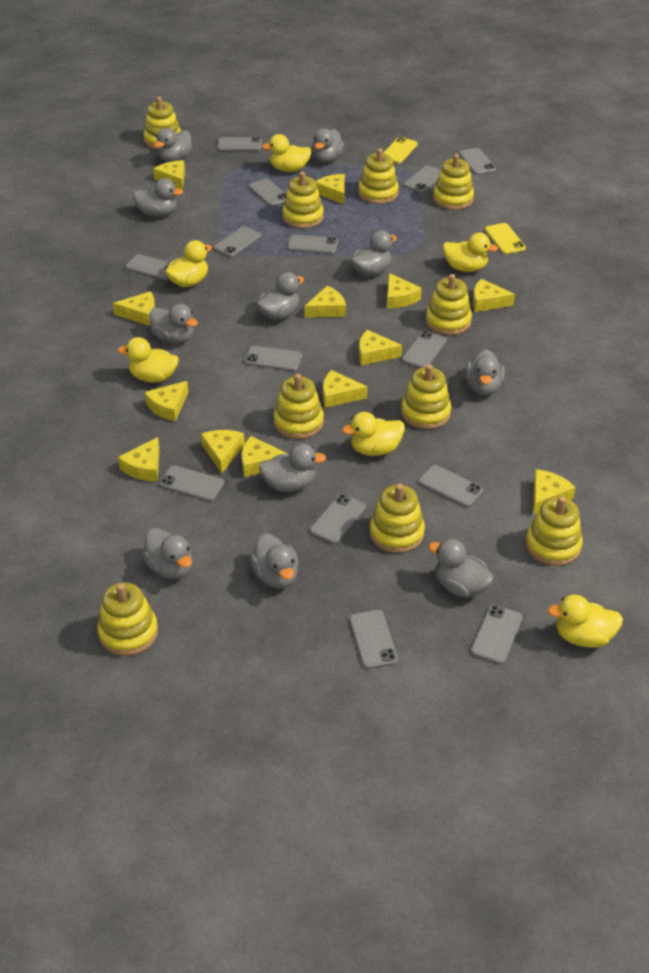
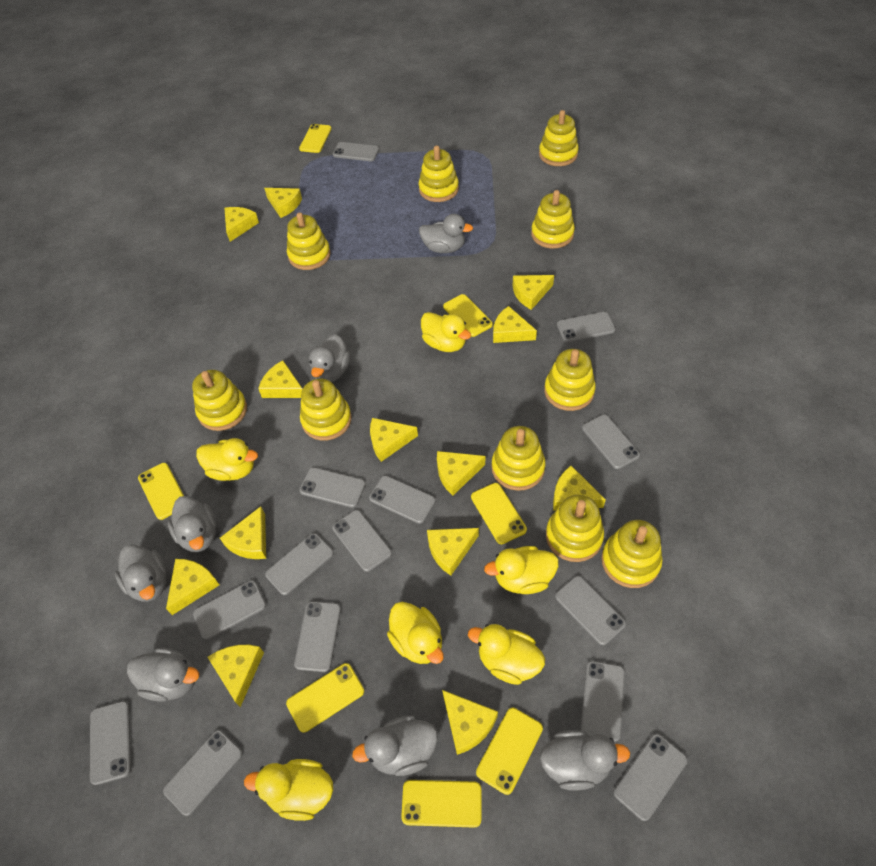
grey duck: 11 -> 7
yellow phone: 2 -> 7

